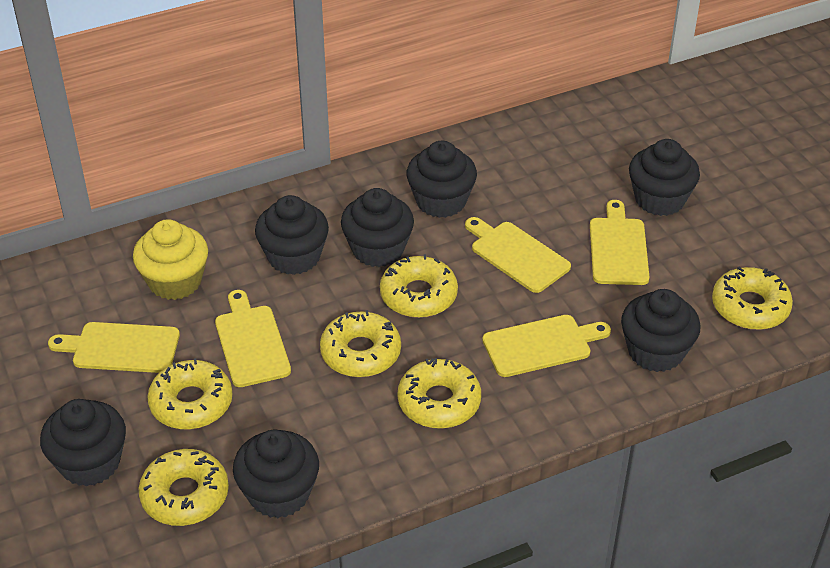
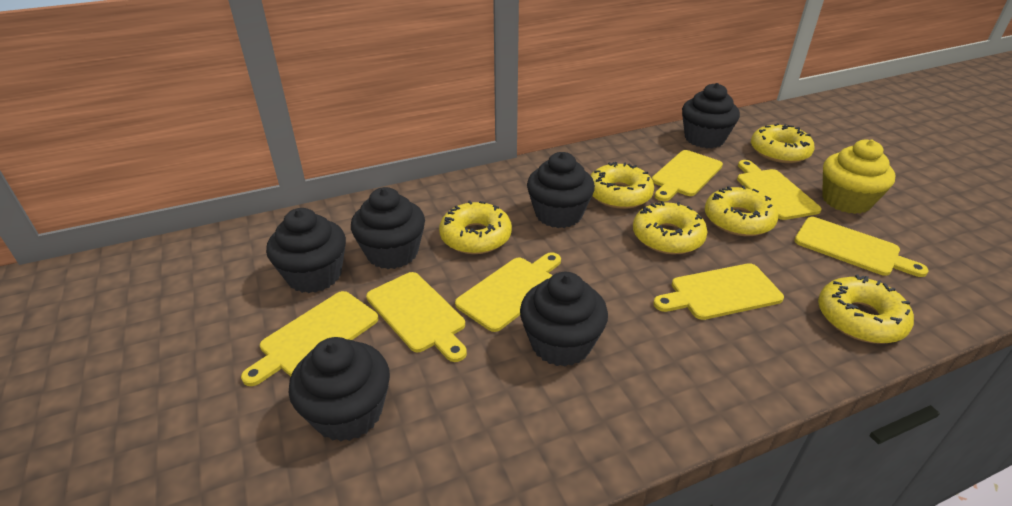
black cupcake: 7 -> 6
yellow cutting board: 5 -> 7

